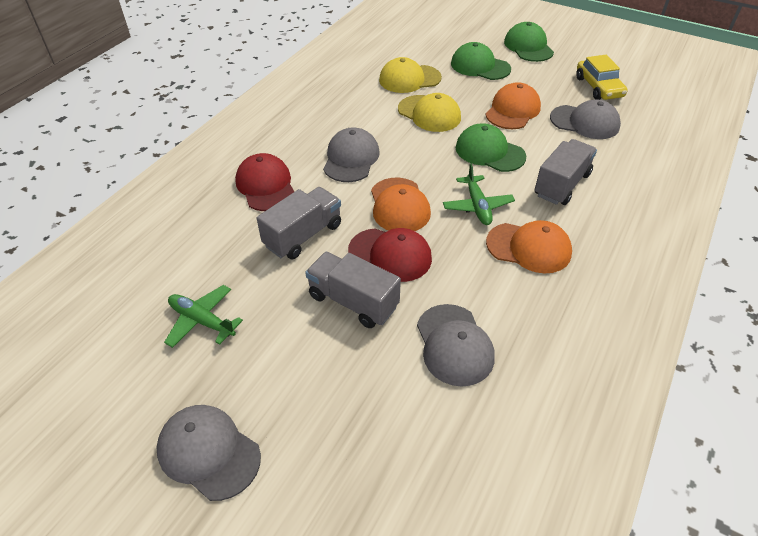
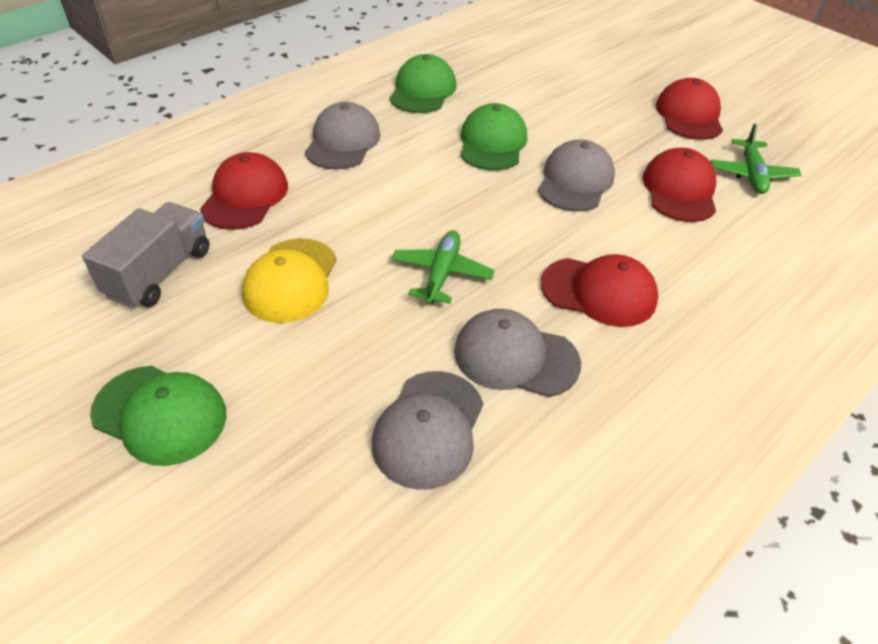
grey truck: 3 -> 1
orange cap: 3 -> 0
red cap: 2 -> 4
yellow cap: 2 -> 1
yellow car: 1 -> 0

